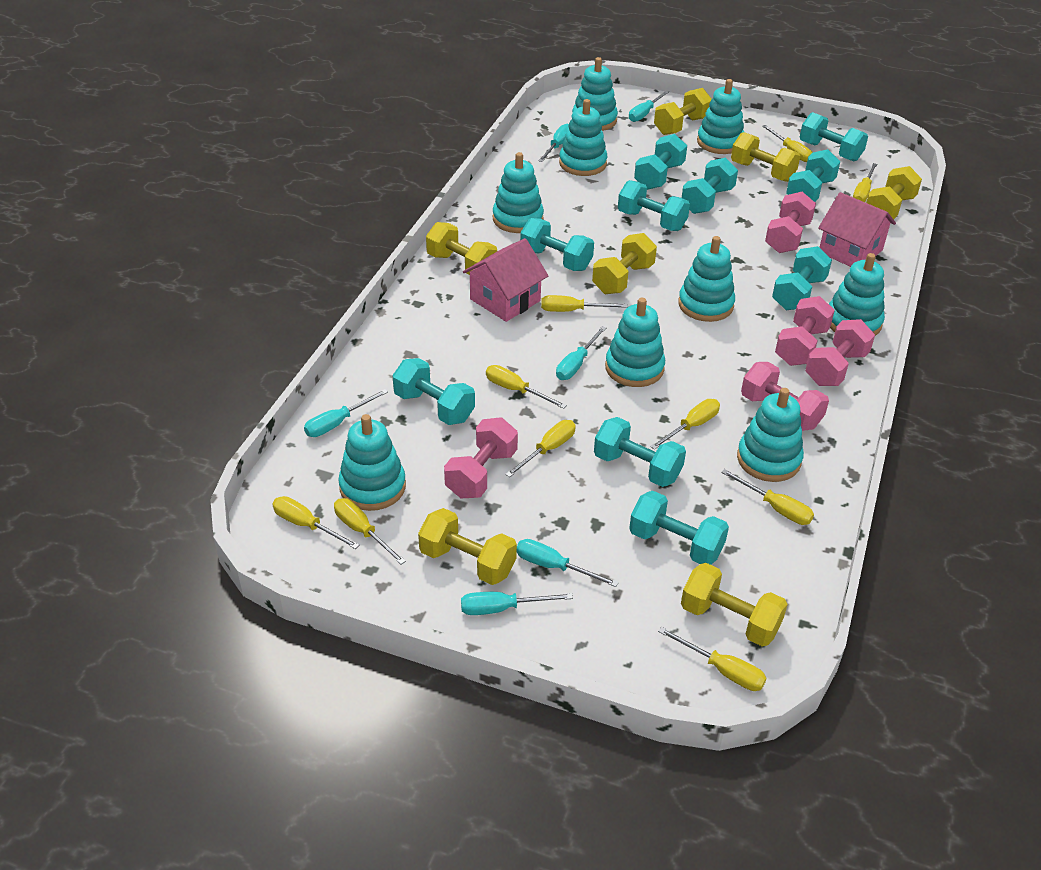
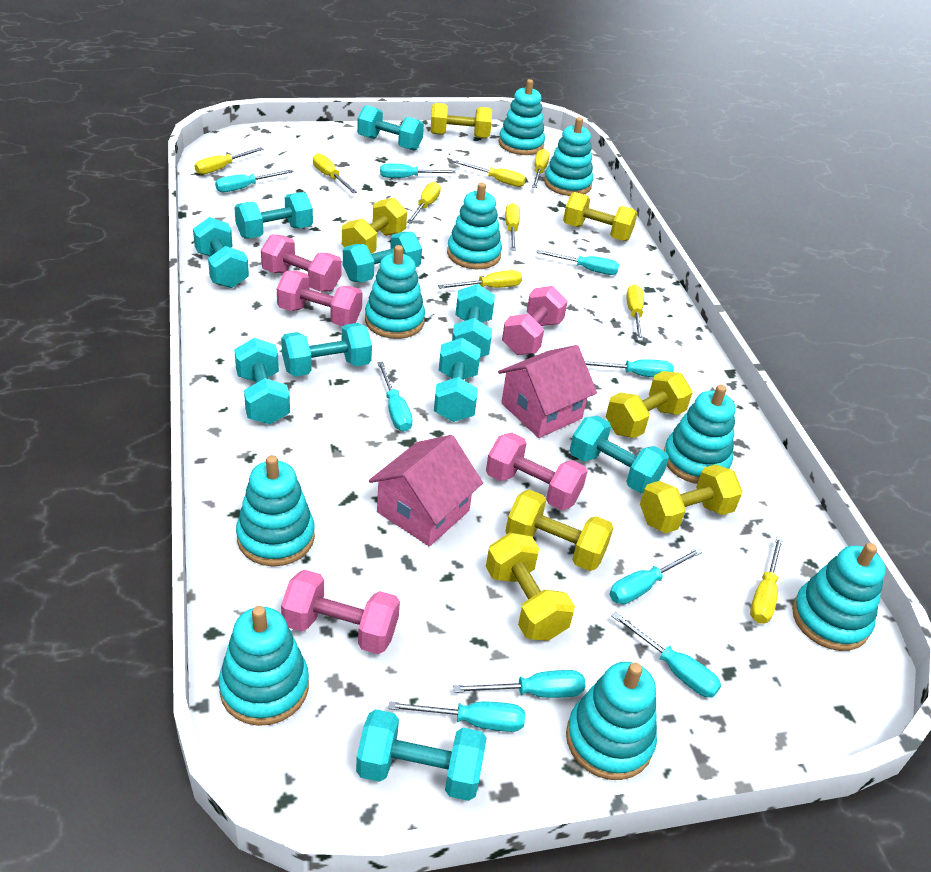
turquoise screwdriver: 6 -> 9
yellow screwdriver: 10 -> 9

